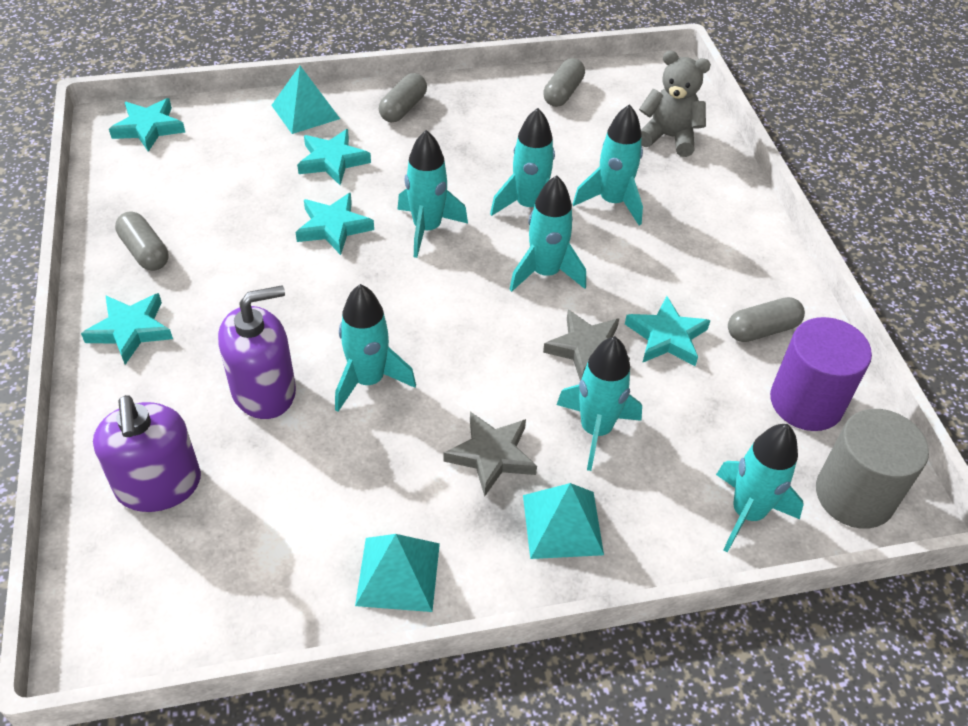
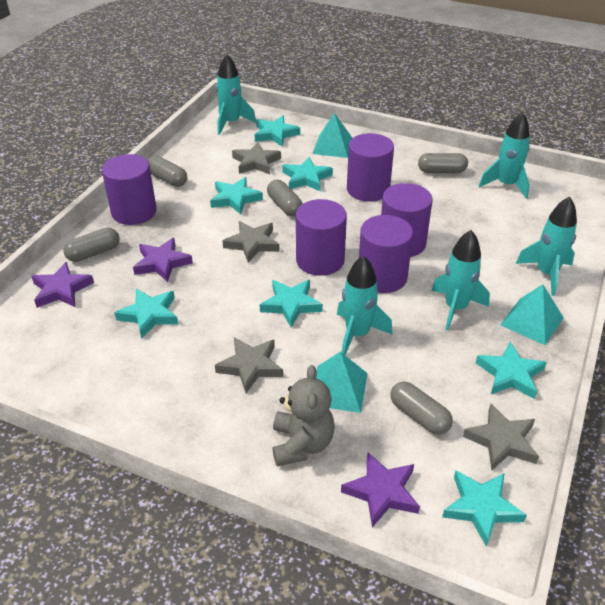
grey capsule: 4 -> 5
grey cylinder: 1 -> 0
grey star: 2 -> 4
purple cylinder: 1 -> 5
purple soap dispenser: 2 -> 0
purple star: 0 -> 3
turquoise rocket: 7 -> 5
turquoise star: 5 -> 7

